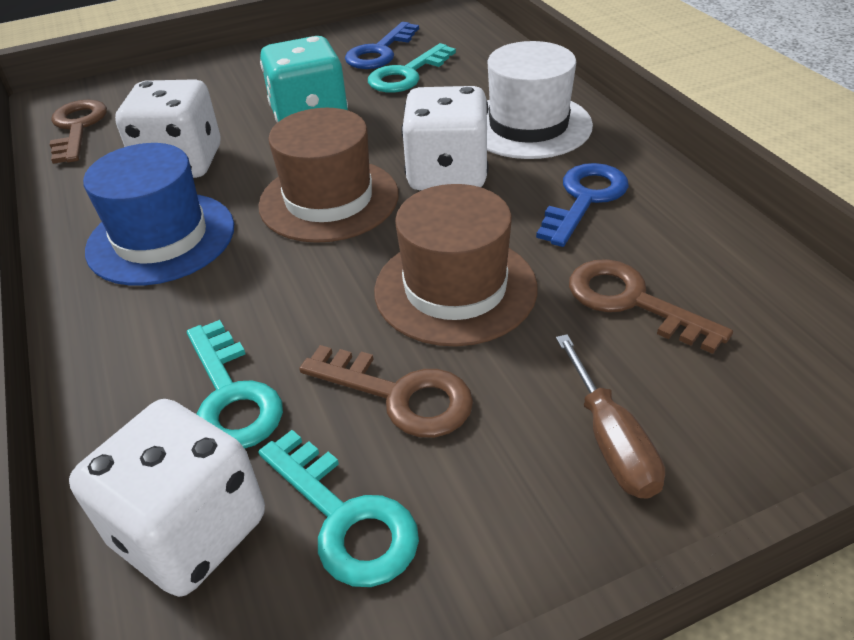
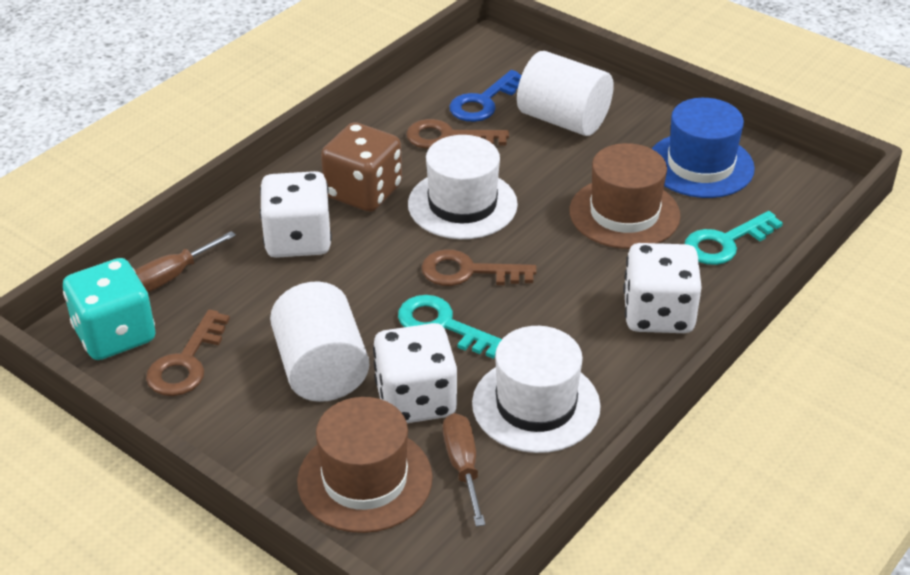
blue key: 2 -> 1
brown dice: 0 -> 1
brown screwdriver: 1 -> 2
turquoise key: 3 -> 2
white cylinder: 0 -> 2
white hat: 1 -> 2

